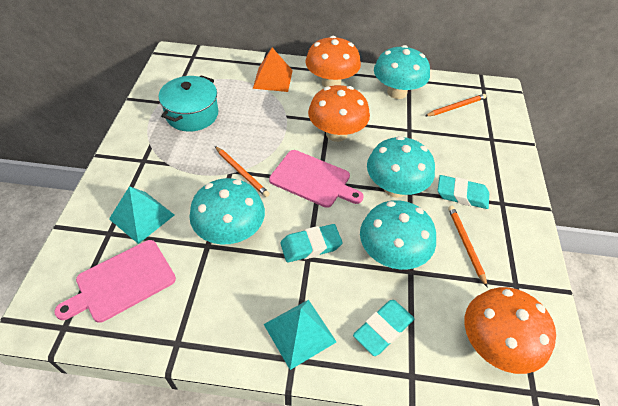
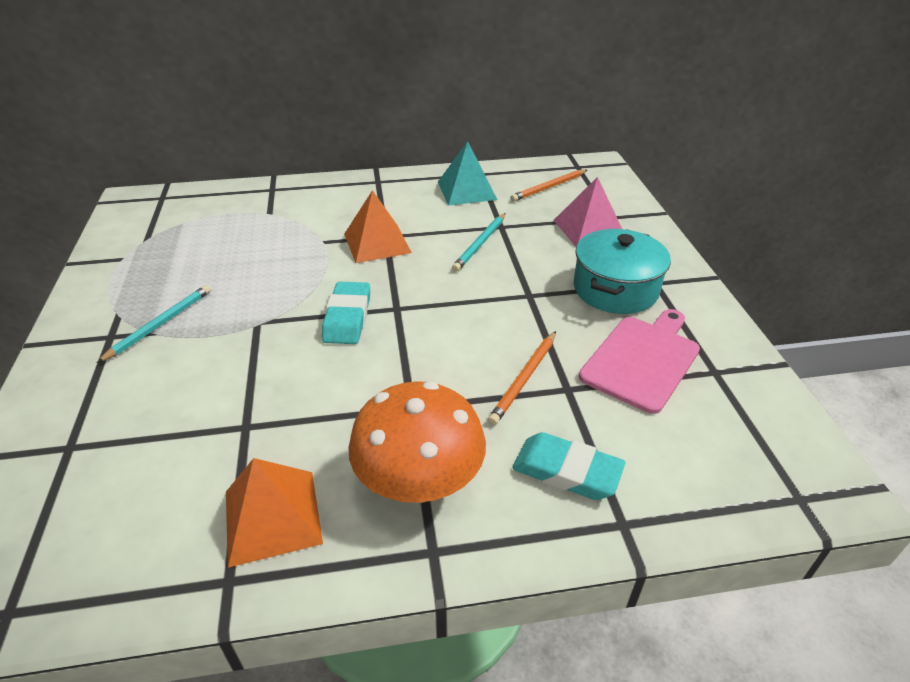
orange mushroom: 3 -> 1
orange pencil: 3 -> 2
orange pyramid: 1 -> 2
pink cutting board: 2 -> 1
pink pyramid: 0 -> 1
turquoise eraser: 3 -> 2
turquoise mushroom: 4 -> 0
turquoise pencil: 0 -> 2
turquoise pyramid: 2 -> 1

